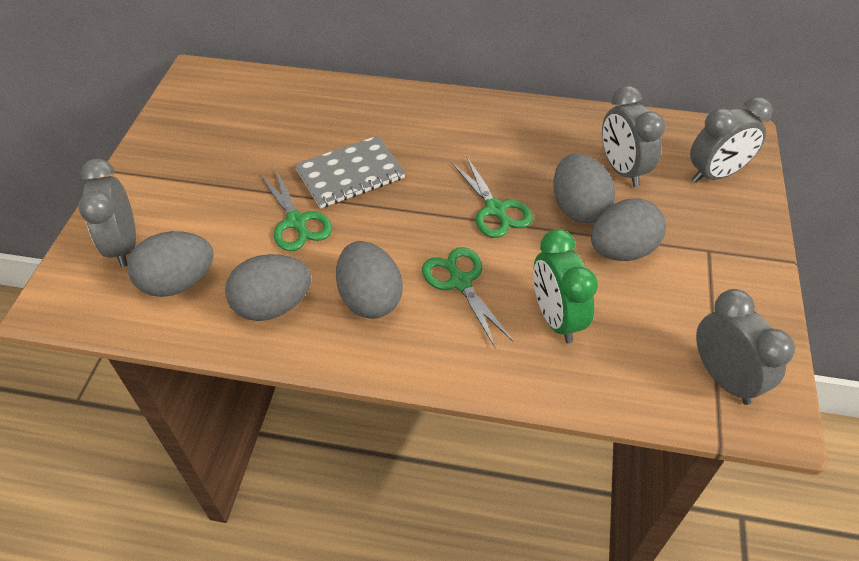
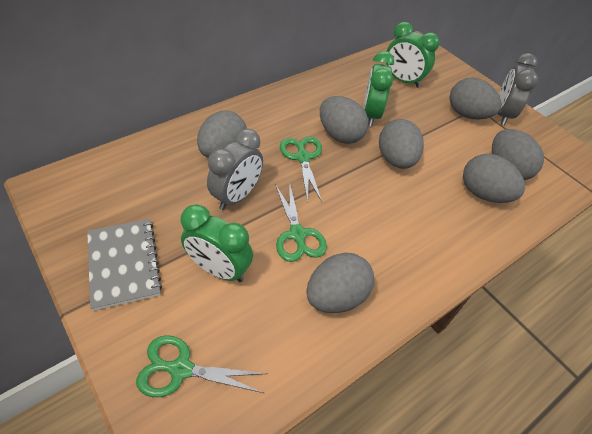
green clock: 1 -> 3
grey clock: 4 -> 2
grey egg: 5 -> 7

